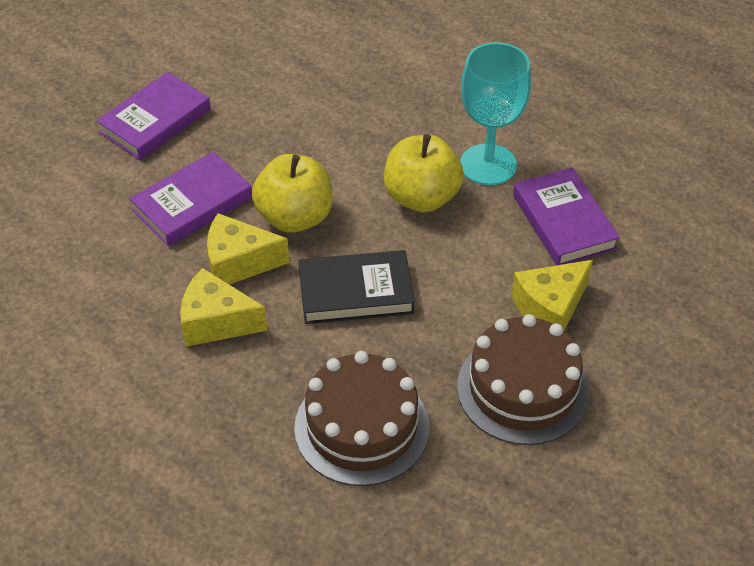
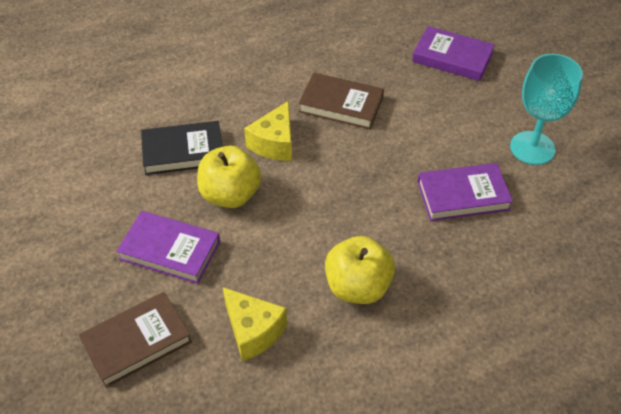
brown book: 0 -> 2
brown cake: 2 -> 0
yellow cheese: 3 -> 2

